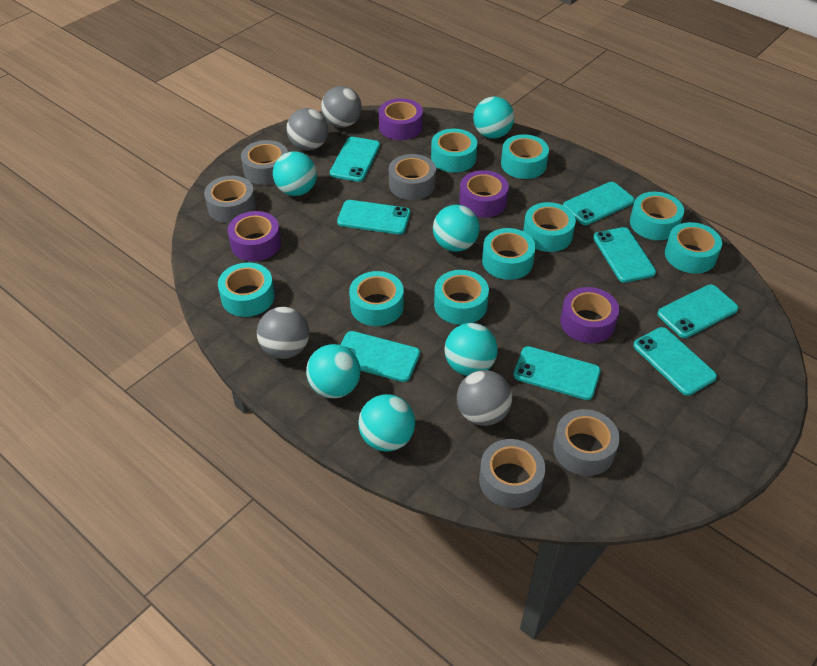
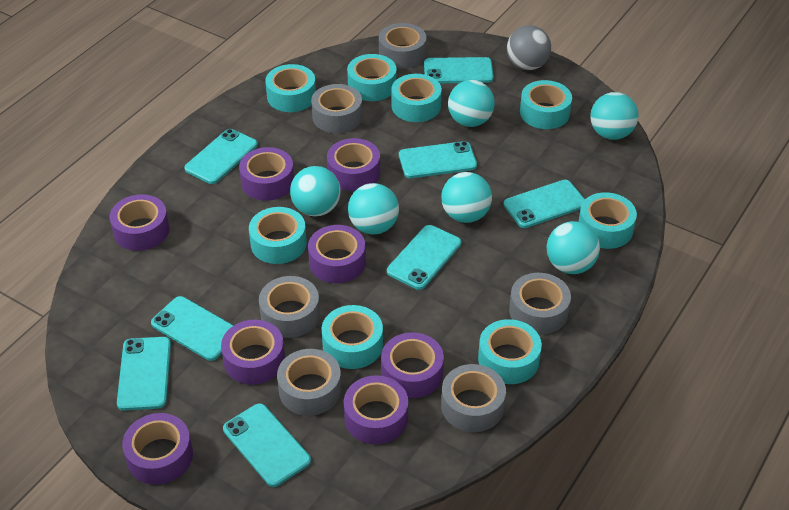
grey ball: 4 -> 1
grey tape: 5 -> 6
purple tape: 4 -> 8
turquoise tape: 9 -> 8

